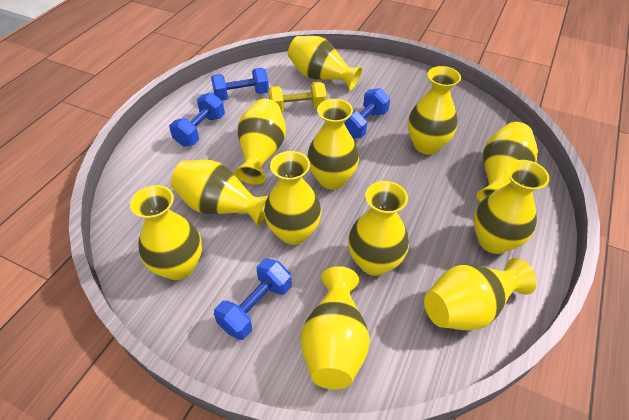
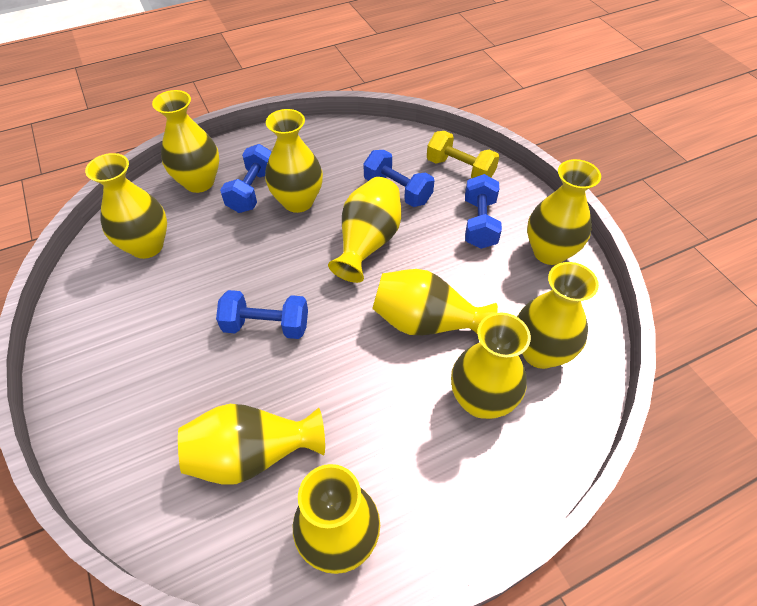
yellow vase: 12 -> 10

